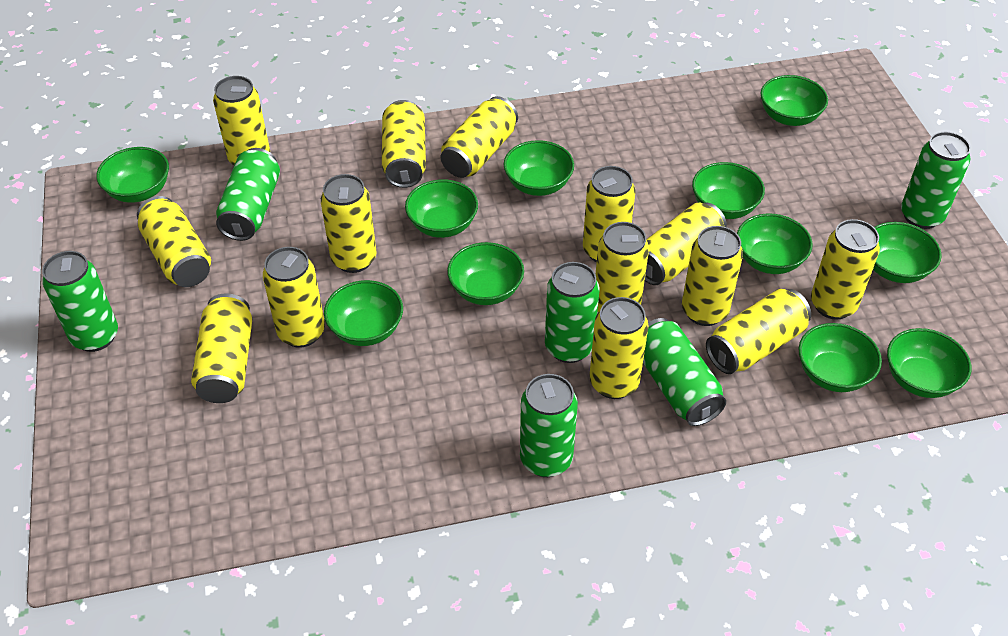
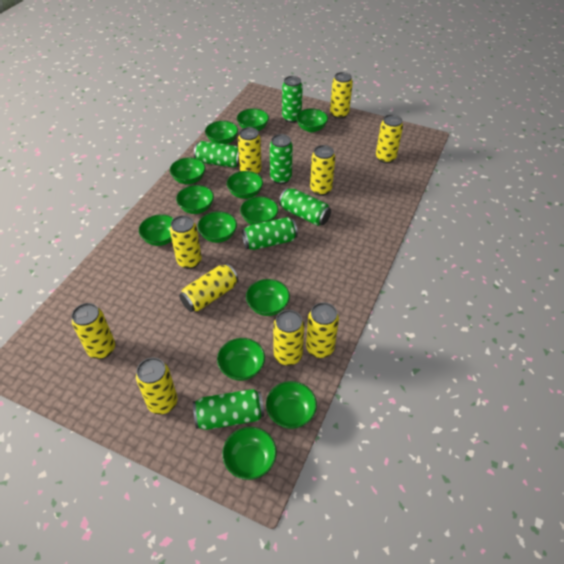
green bowl: 11 -> 13
yellow can: 14 -> 10

